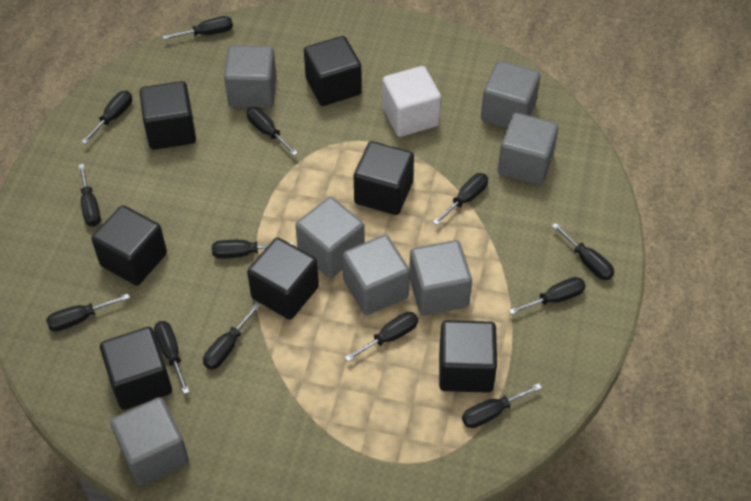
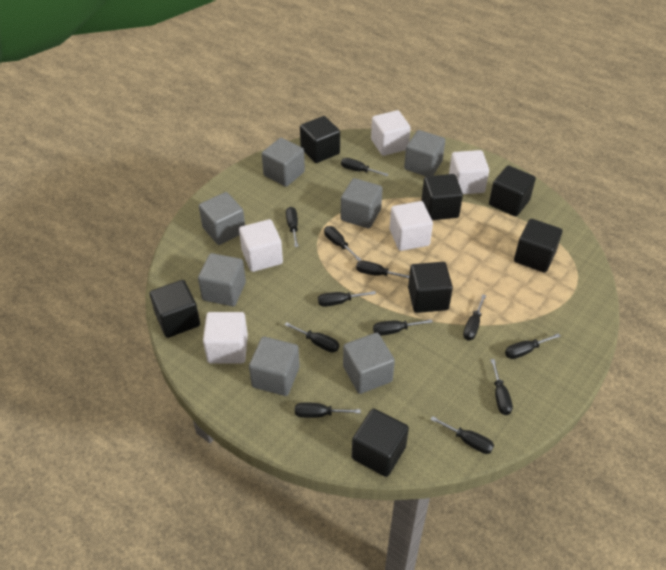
black screwdriver: 13 -> 12
white cube: 1 -> 5

